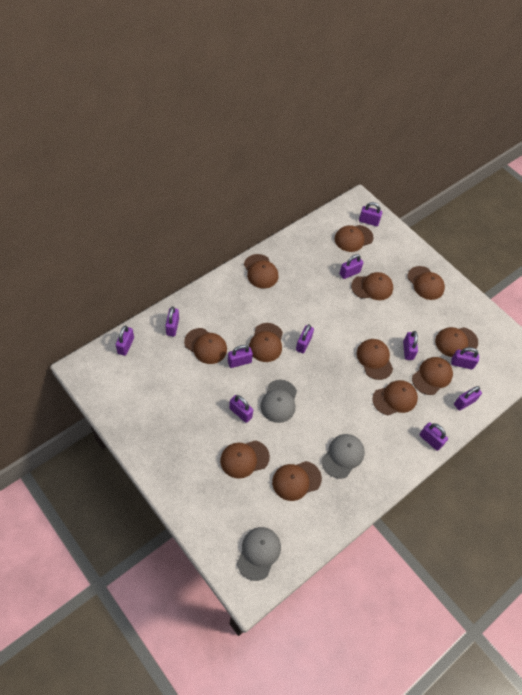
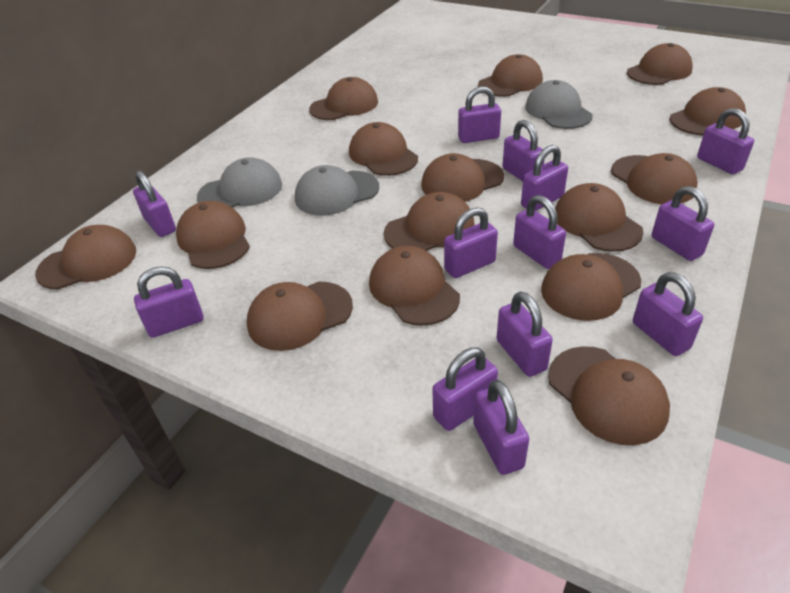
brown cap: 12 -> 15
purple padlock: 11 -> 13

